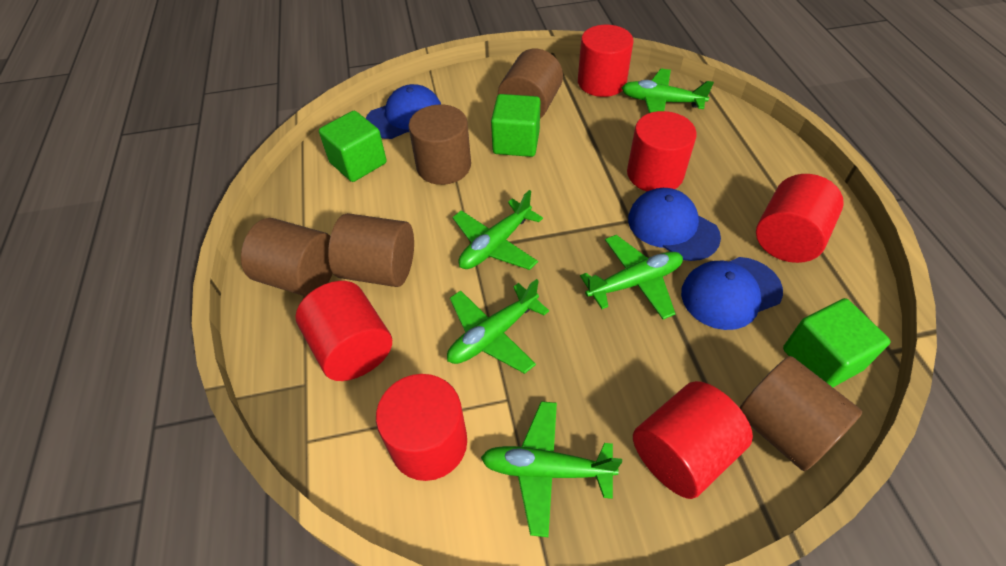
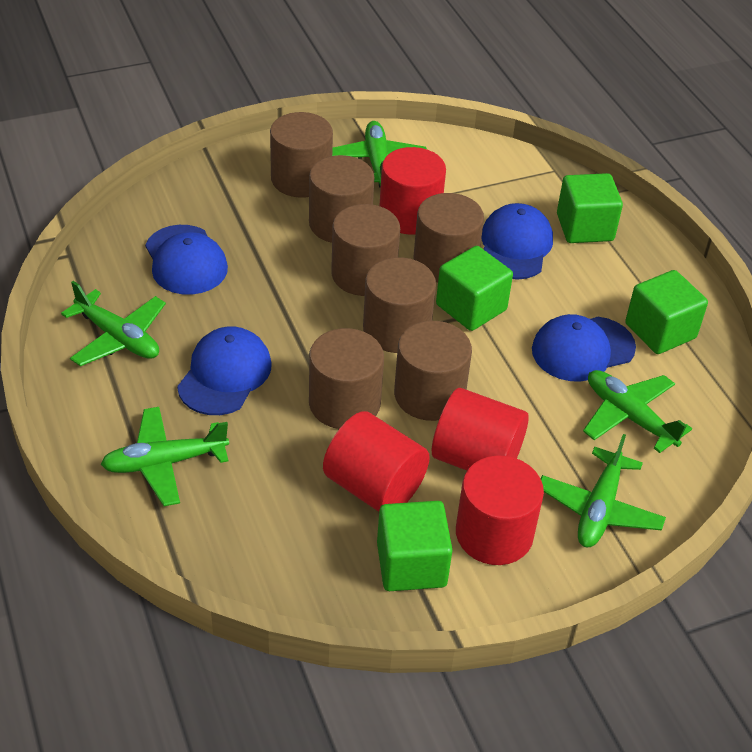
blue cap: 3 -> 4
brown cylinder: 5 -> 7
green cube: 3 -> 4
red cylinder: 6 -> 4

